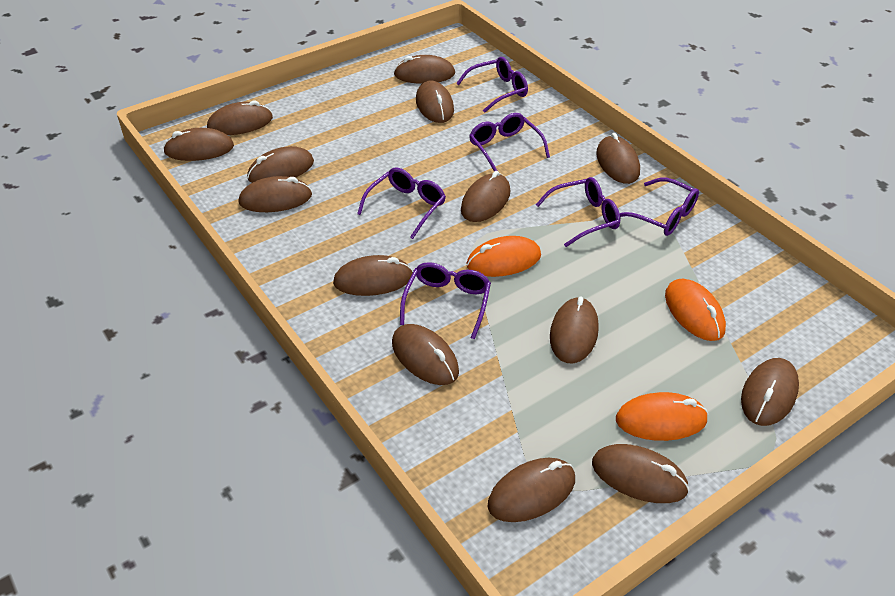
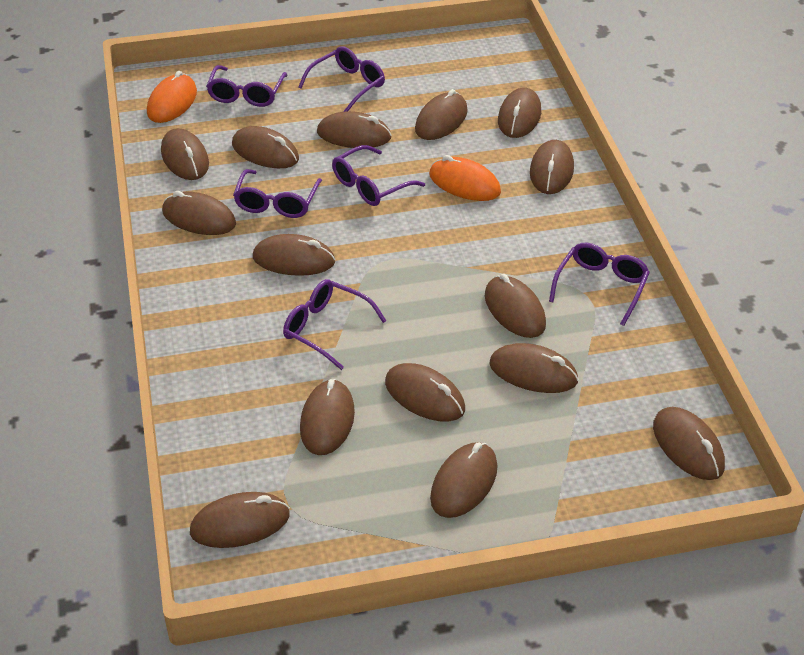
brown mouse: 14 -> 15
orange mouse: 3 -> 2

